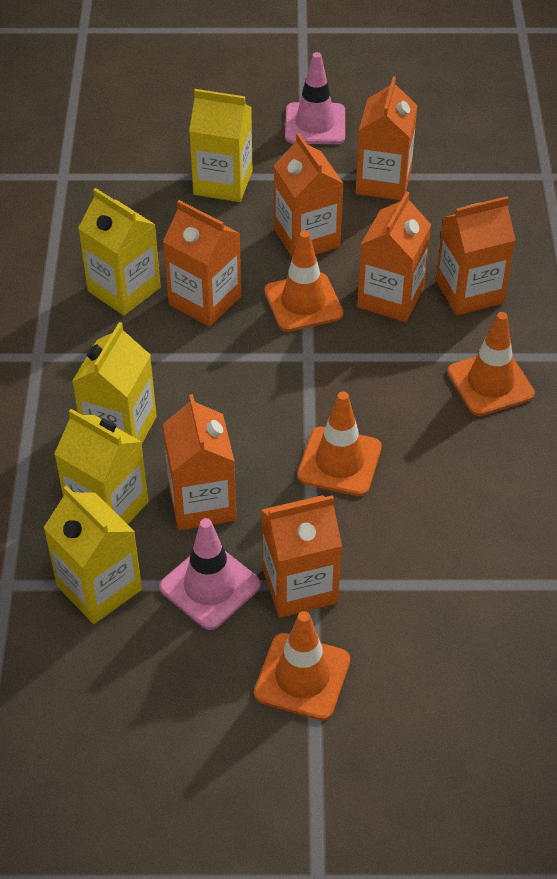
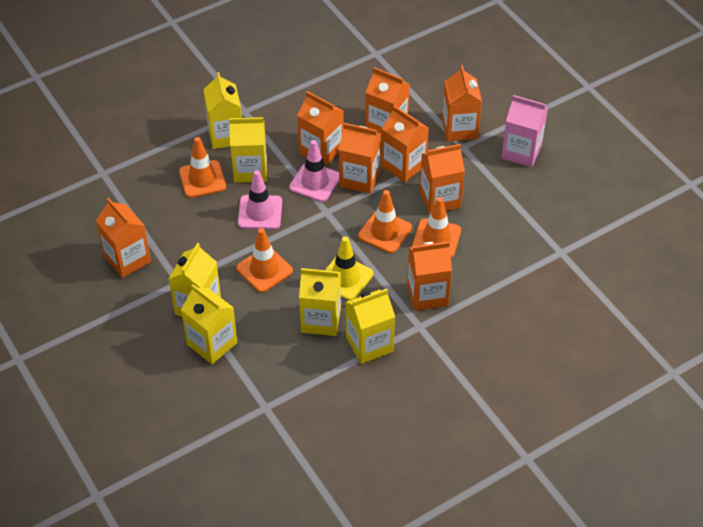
orange carton: 7 -> 8
pink carton: 0 -> 1
yellow carton: 5 -> 6
yellow traffic cone: 0 -> 1

